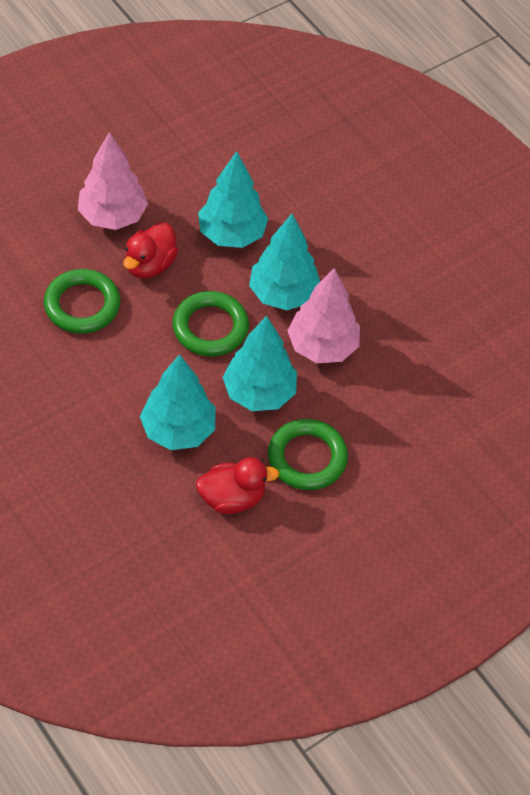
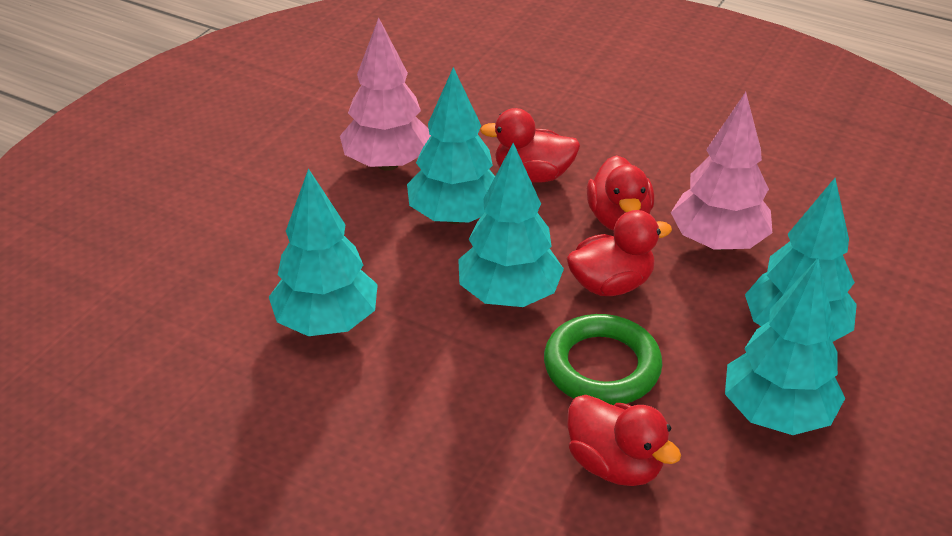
green ring: 3 -> 1
red duck: 2 -> 4
turquoise tree: 4 -> 5

